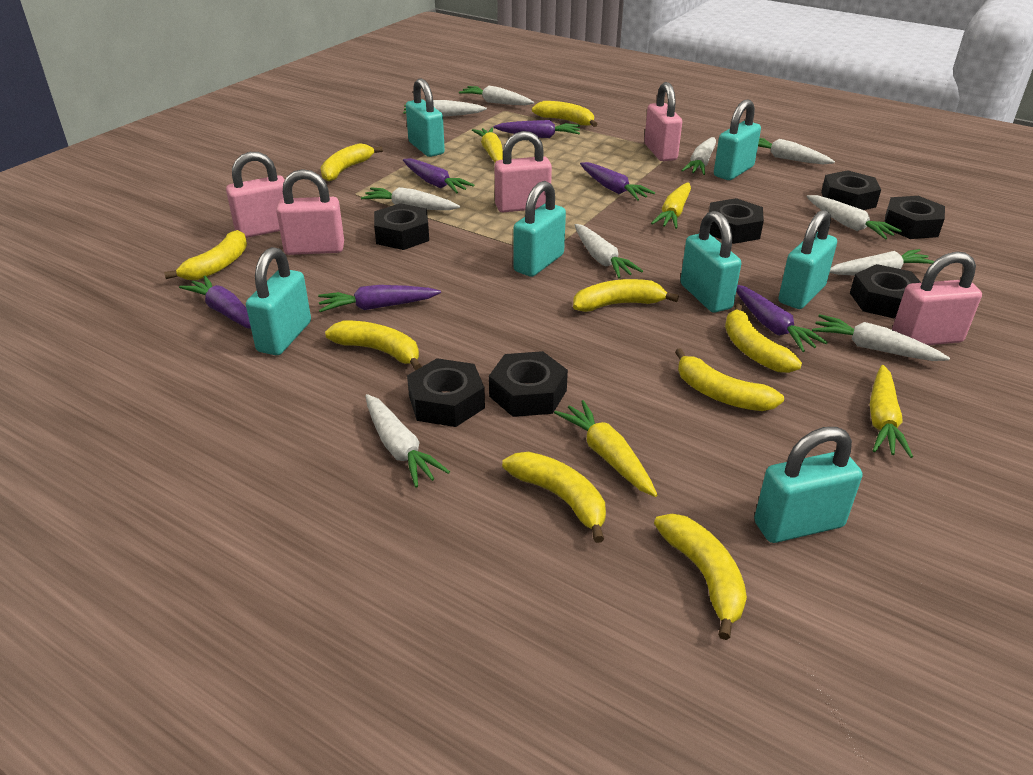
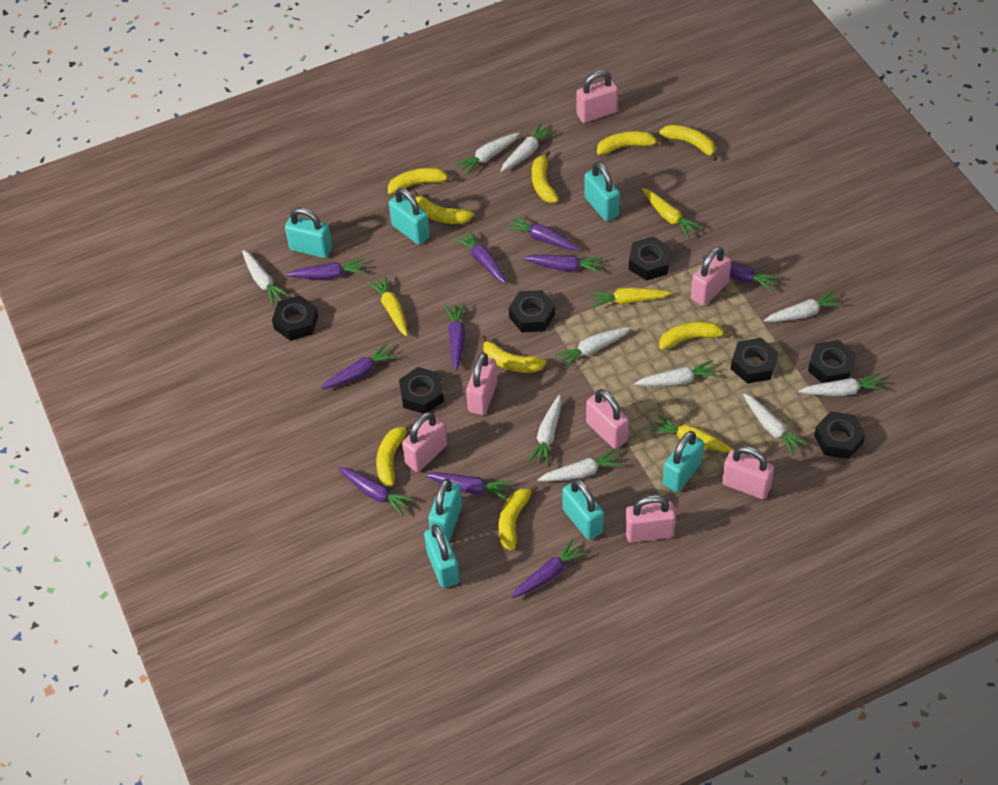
pink padlock: 5 -> 7
purple carrot: 6 -> 10

